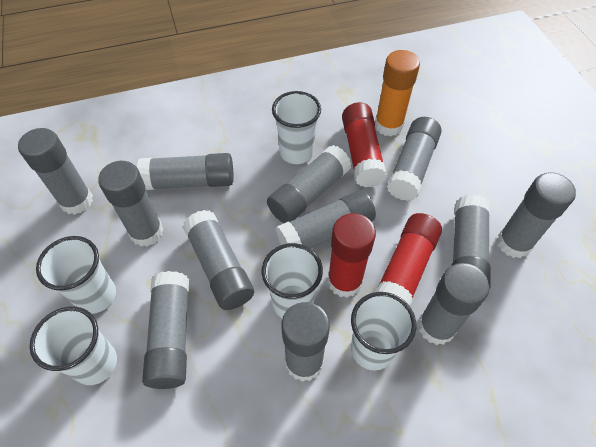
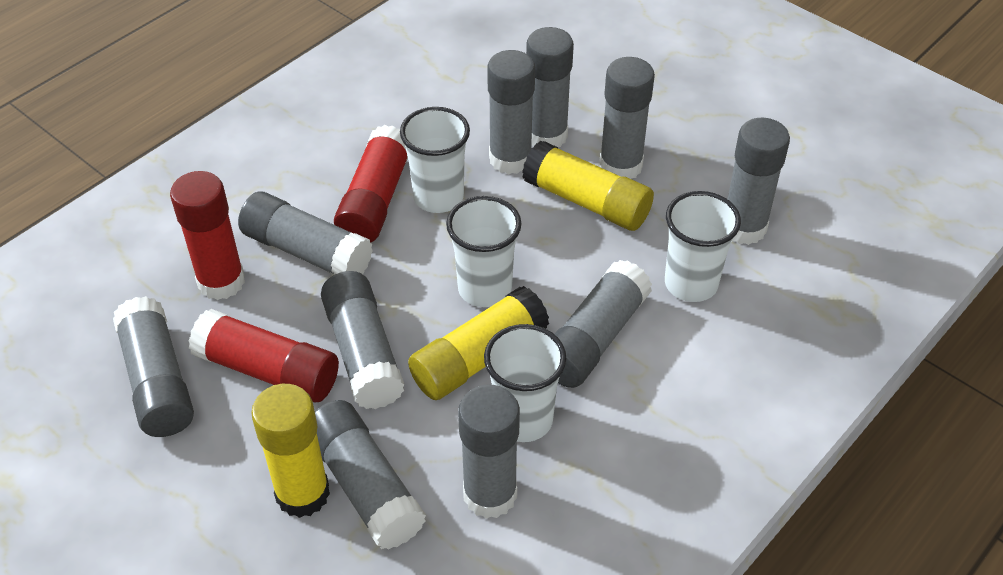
grey glue stick: 12 -> 10
orange glue stick: 1 -> 0
white cup: 5 -> 4
yellow glue stick: 0 -> 3

